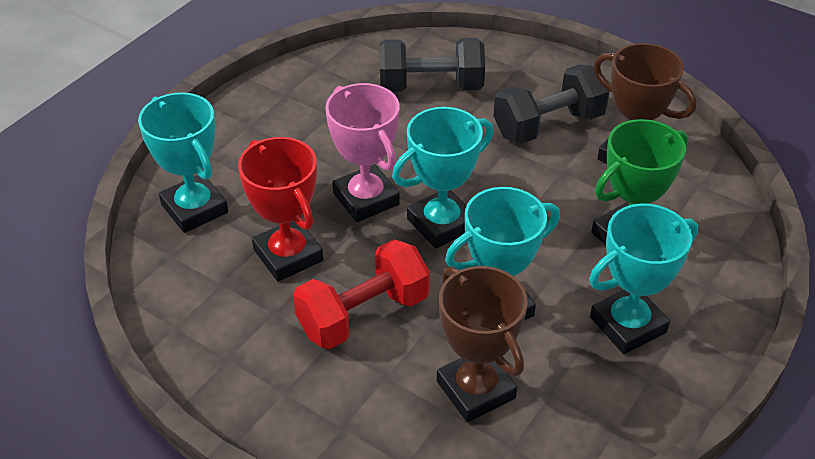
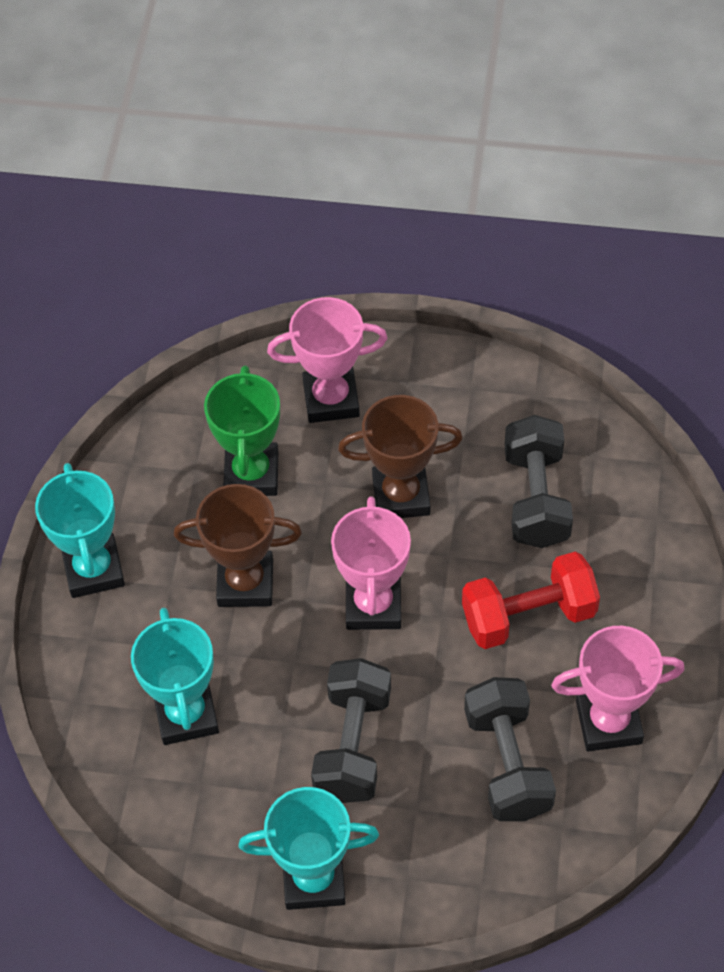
black dumbbell: 2 -> 3
pink trophy: 1 -> 3
red trophy: 1 -> 0
turquoise trophy: 4 -> 3

